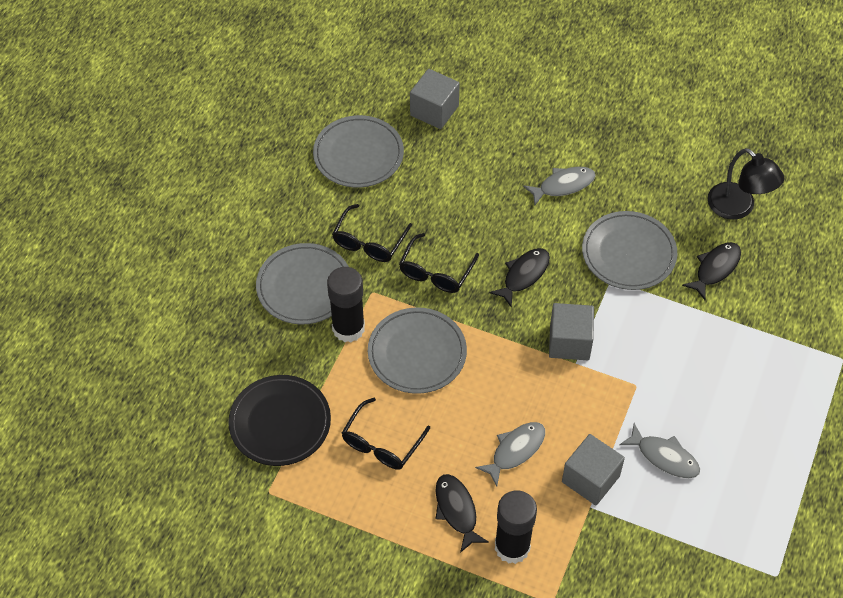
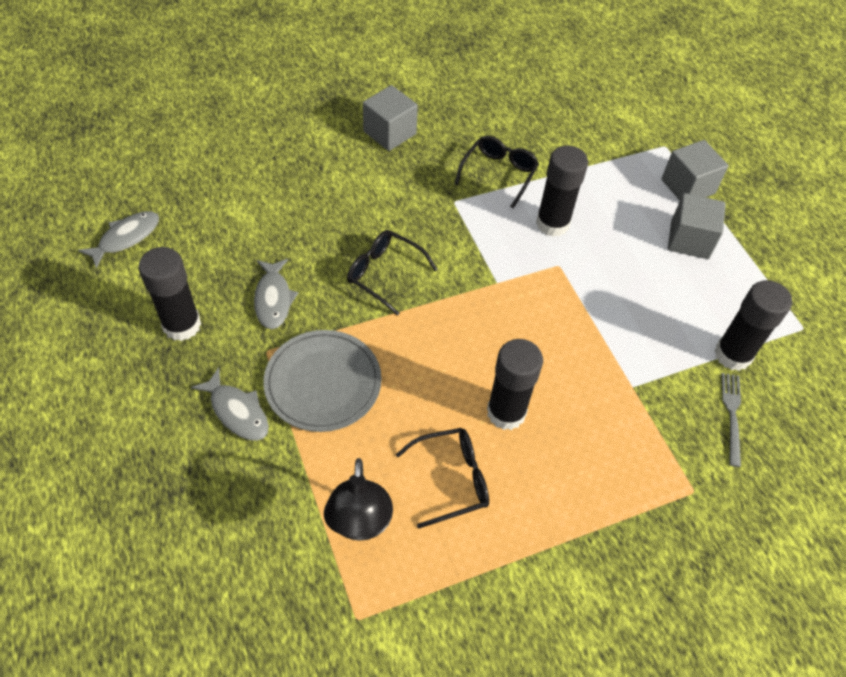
black fish: 3 -> 0
black glue stick: 2 -> 4
black plate: 1 -> 0
grey fork: 0 -> 1
grey plate: 4 -> 1

